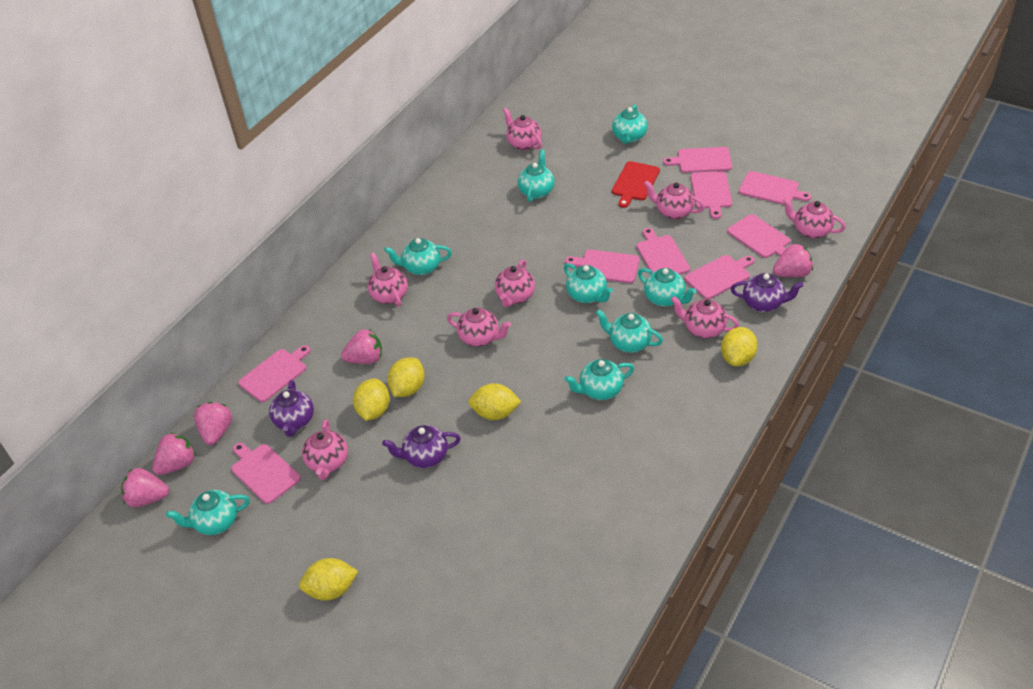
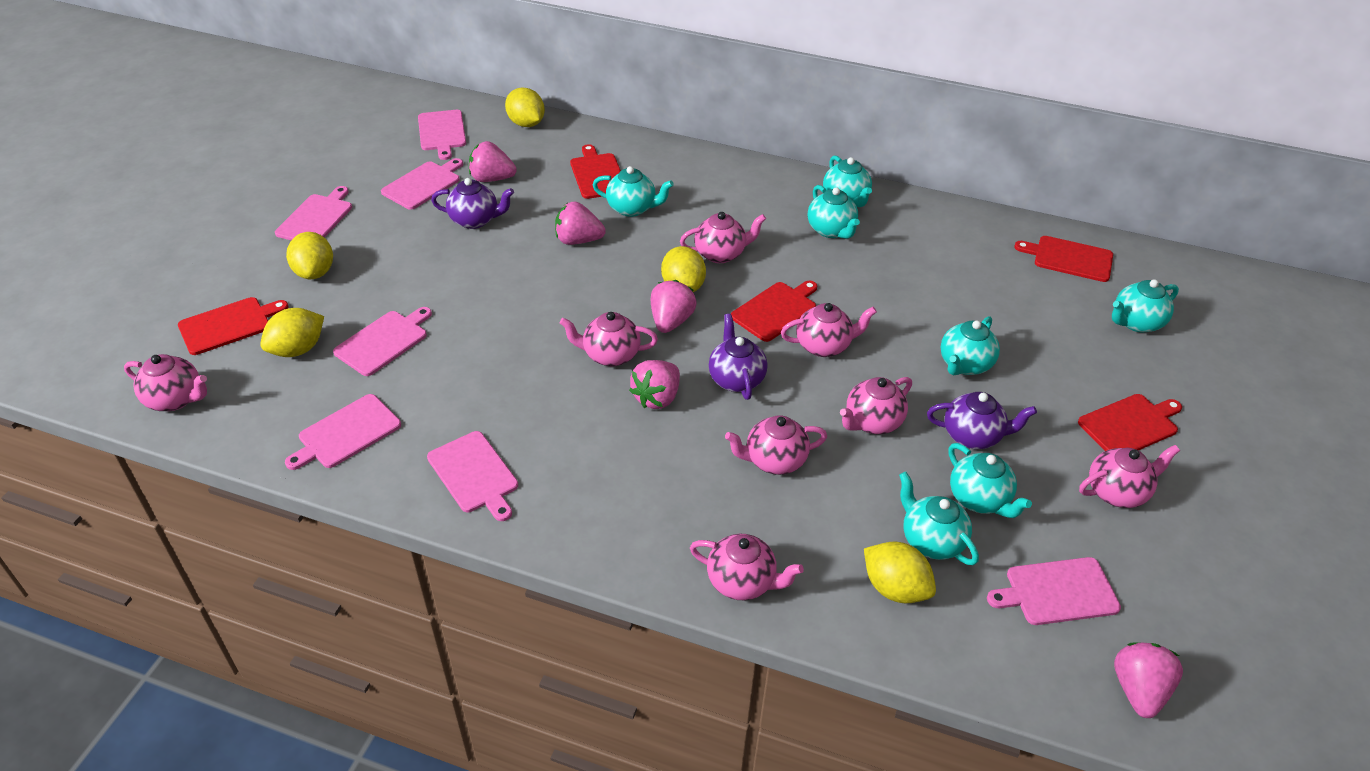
pink cutting board: 9 -> 7
red cutting board: 1 -> 5
turquoise teapot: 8 -> 7

